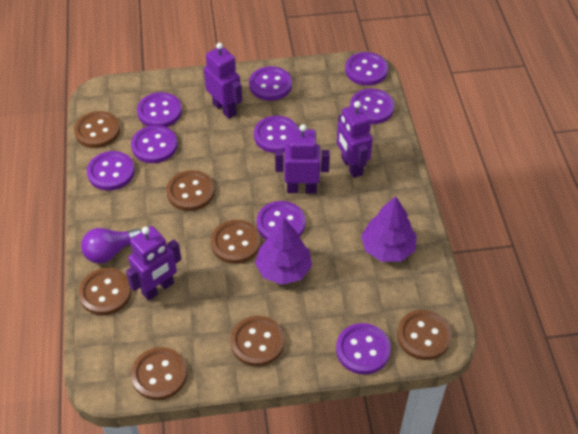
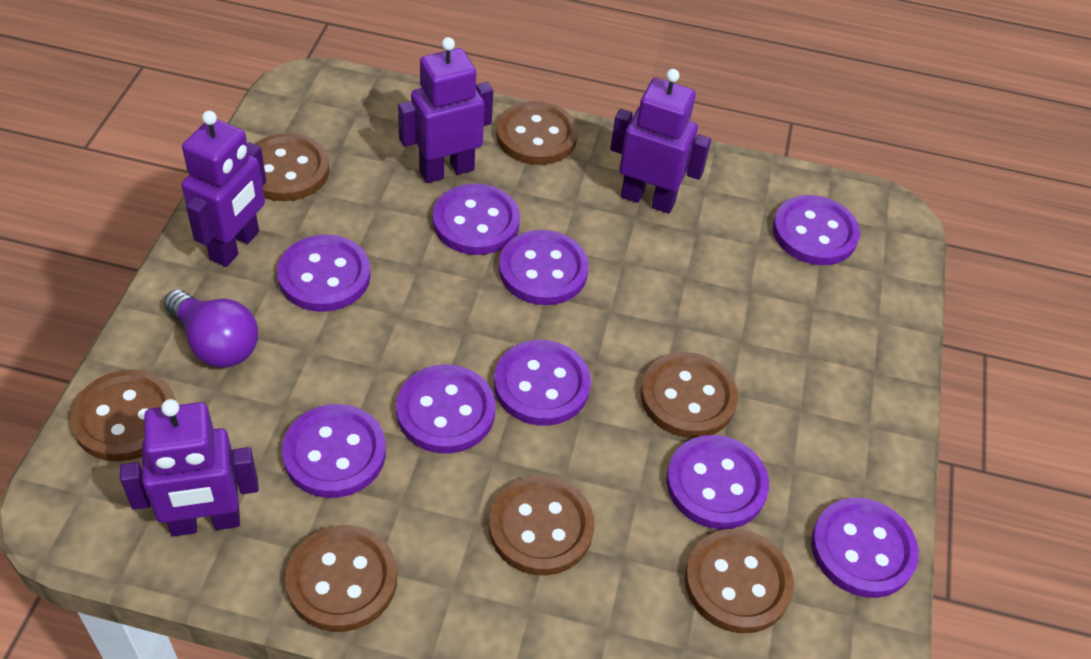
purple tree: 2 -> 0

